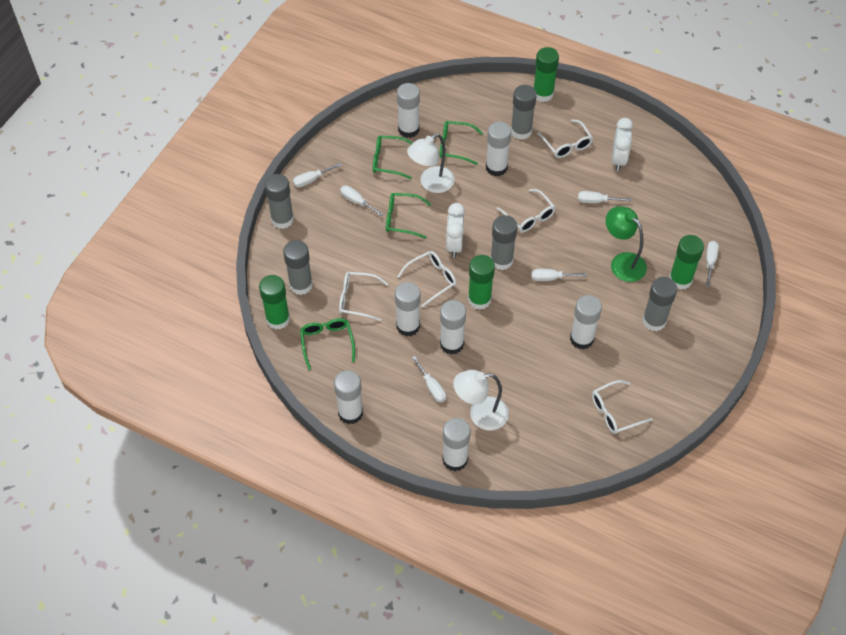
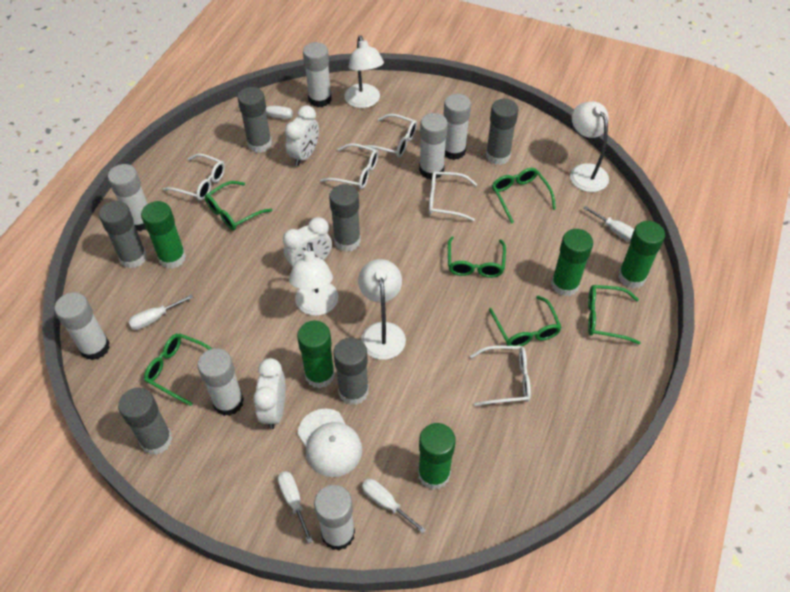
green glasses: 4 -> 6
green glue stick: 4 -> 5
green lamp: 1 -> 0
grey glue stick: 5 -> 6
white cap: 0 -> 1
white clock: 2 -> 3
white lamp: 2 -> 4
white screwdriver: 6 -> 5

